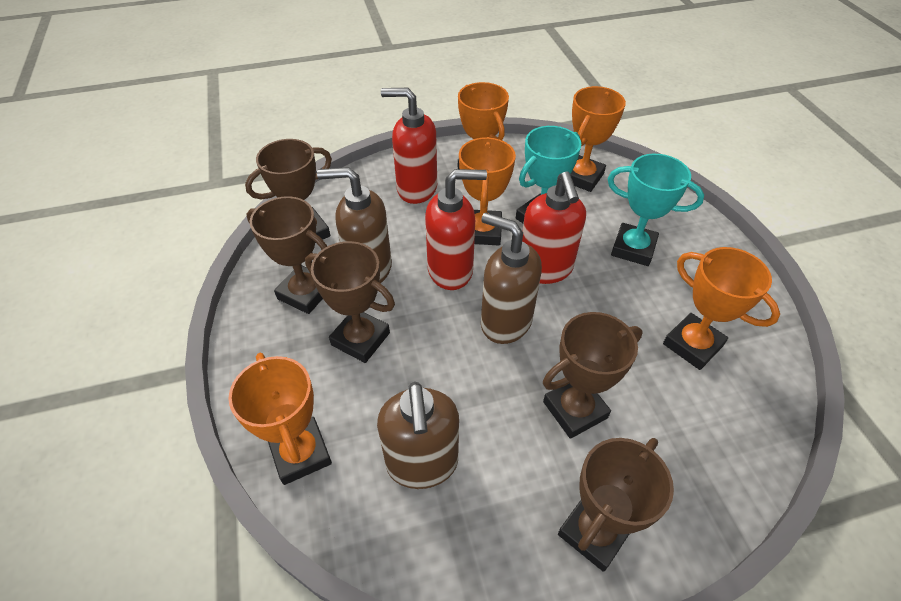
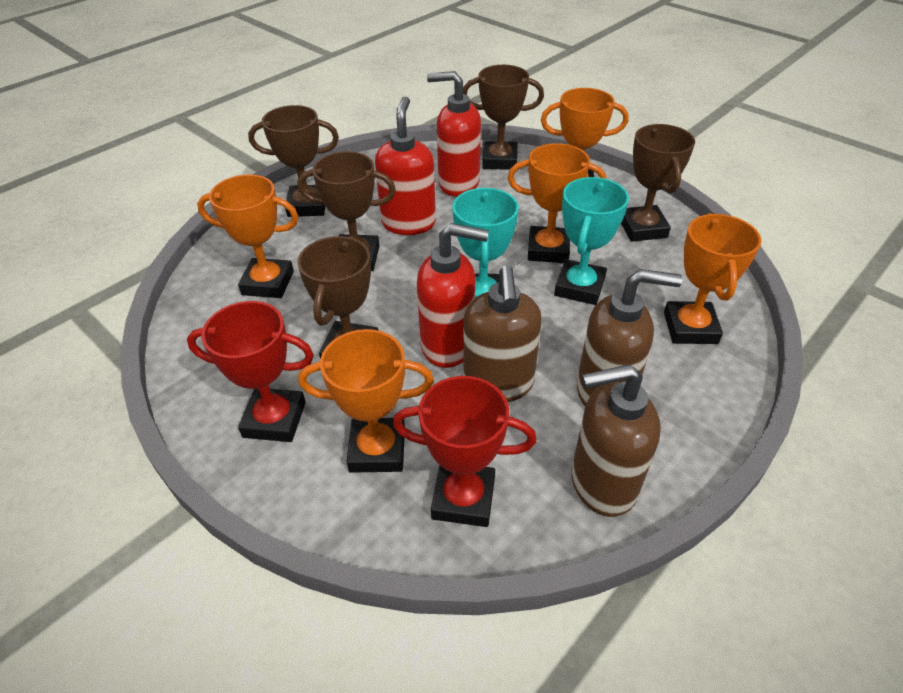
red trophy: 0 -> 2

